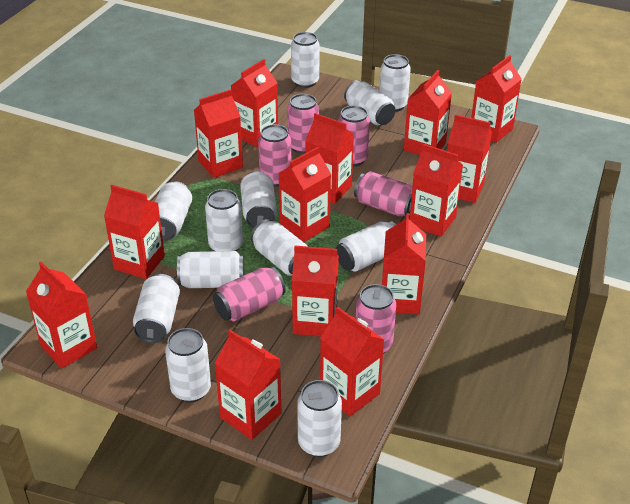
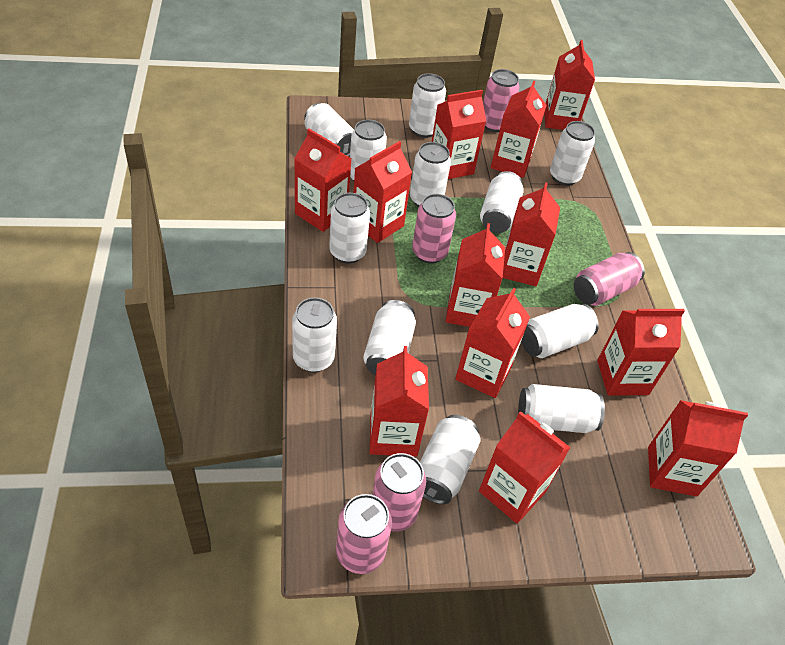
pink can: 6 -> 5
red carton: 14 -> 12

